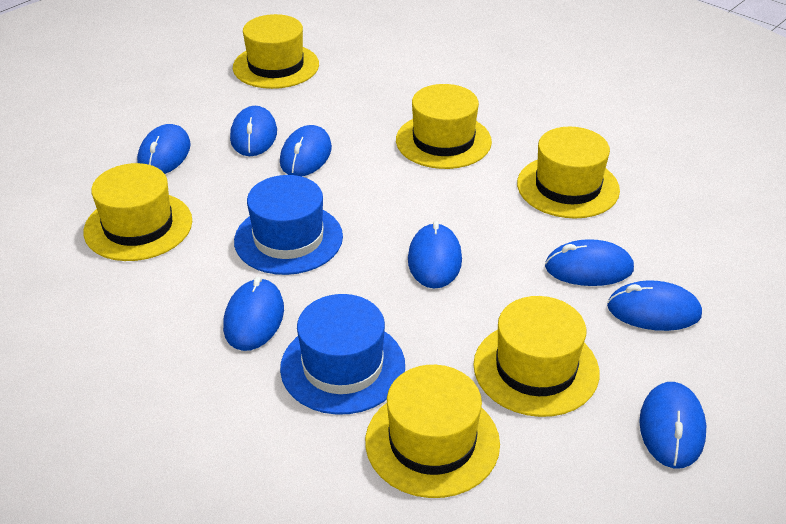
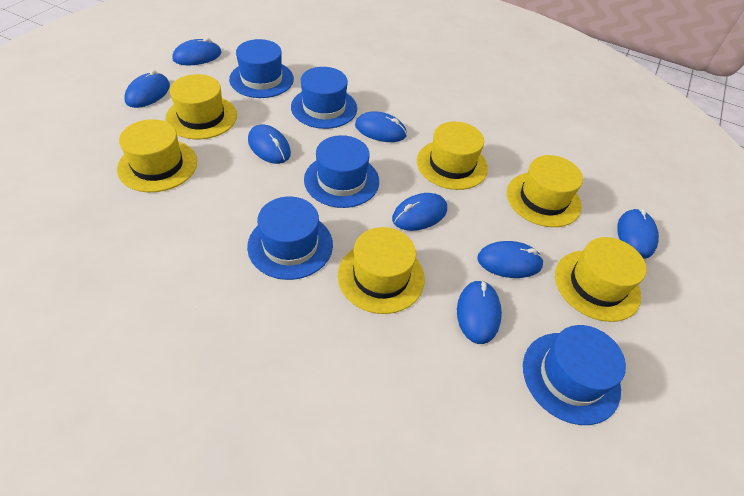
blue hat: 2 -> 5

